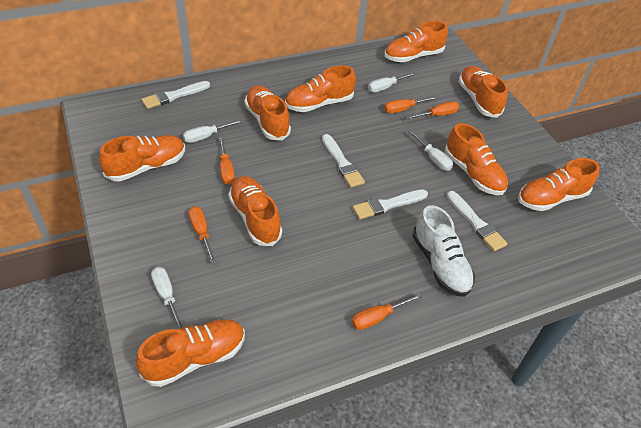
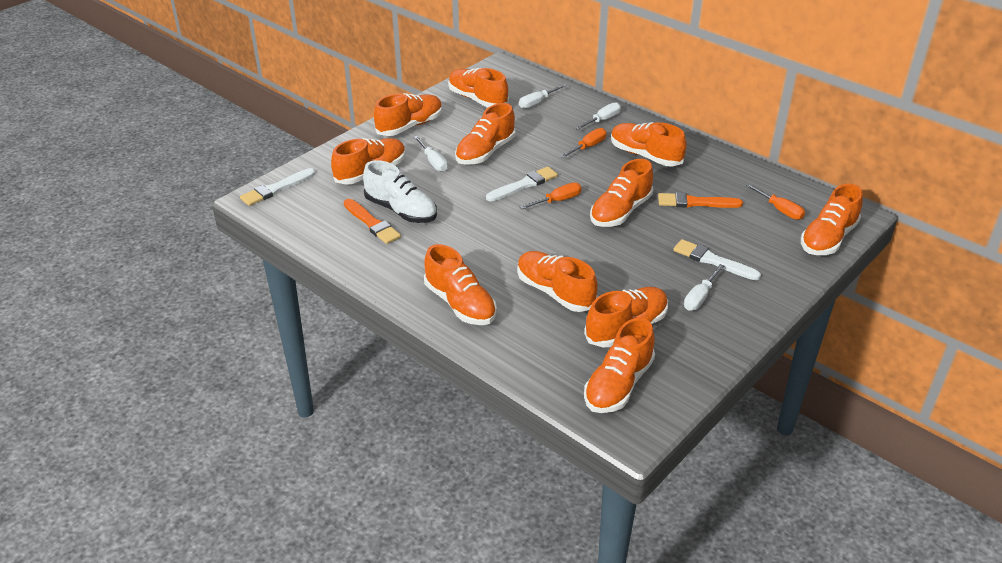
orange brush: 0 -> 2
orange screwdriver: 5 -> 3
orange shoe: 9 -> 11
white brush: 4 -> 3

